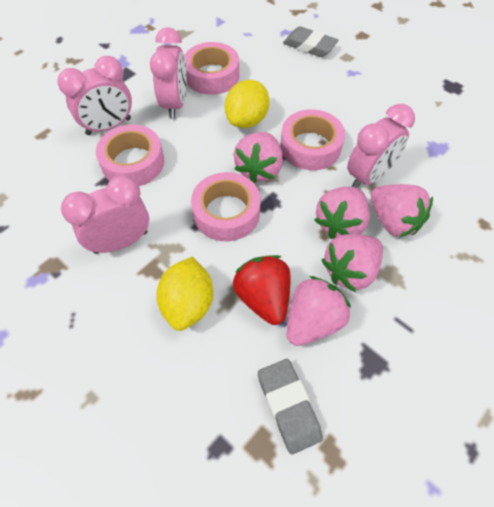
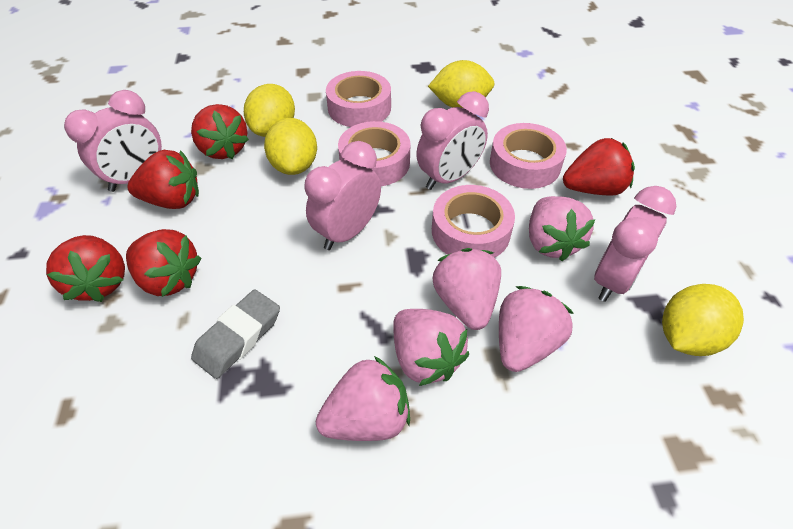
grey eraser: 2 -> 1
red strawberry: 1 -> 5
yellow lemon: 2 -> 4

